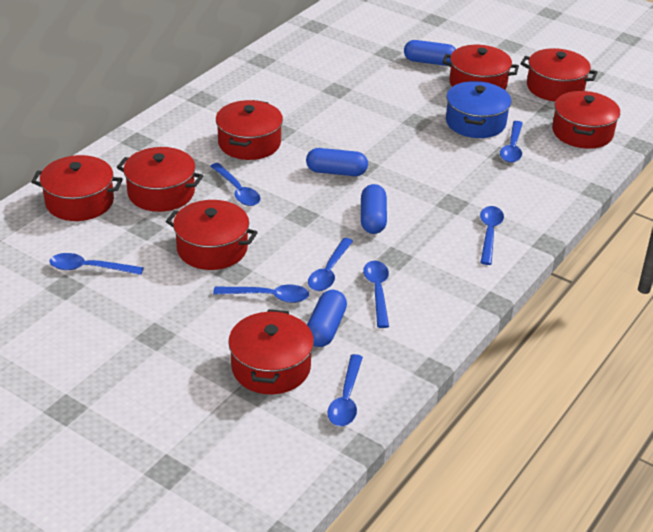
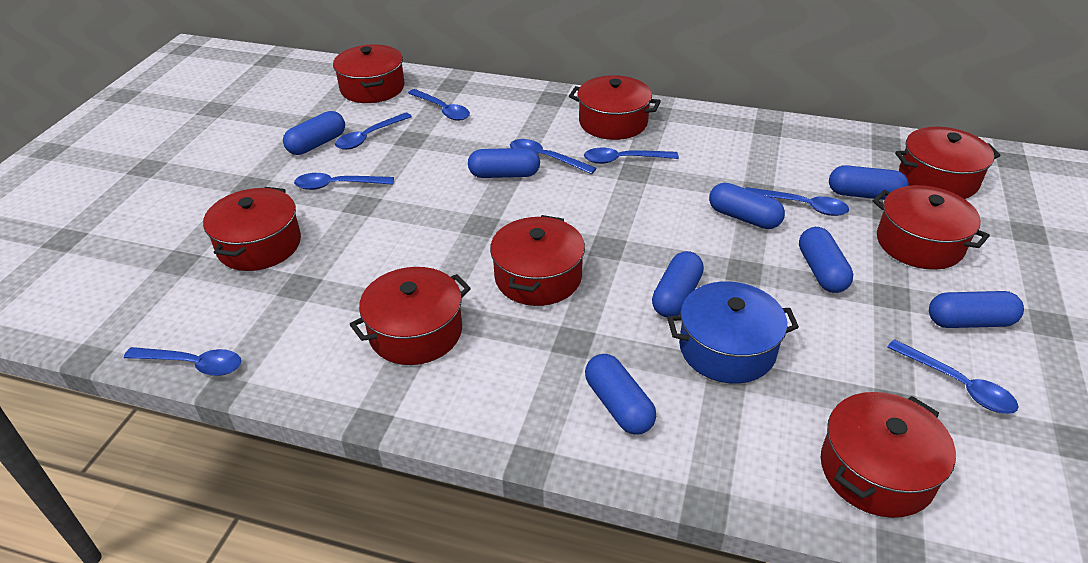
blue capsule: 4 -> 8

